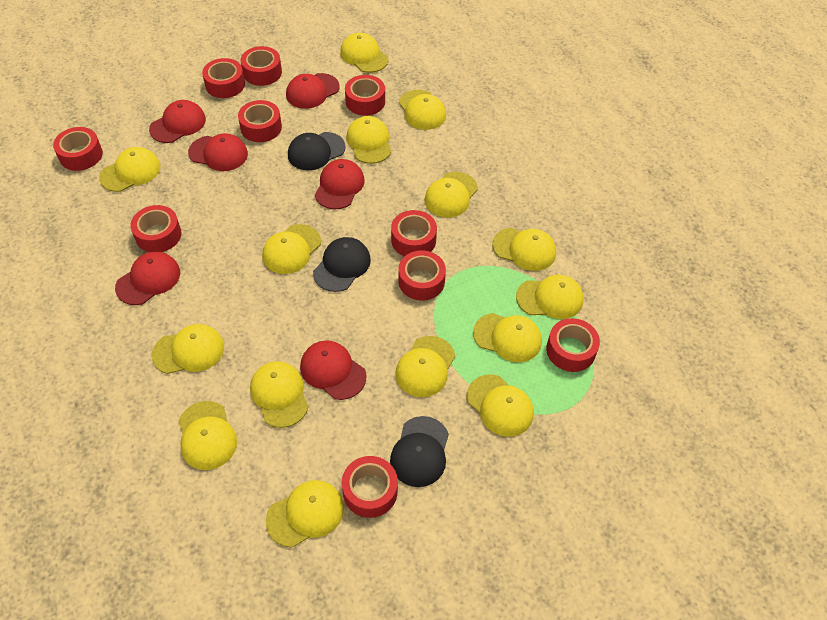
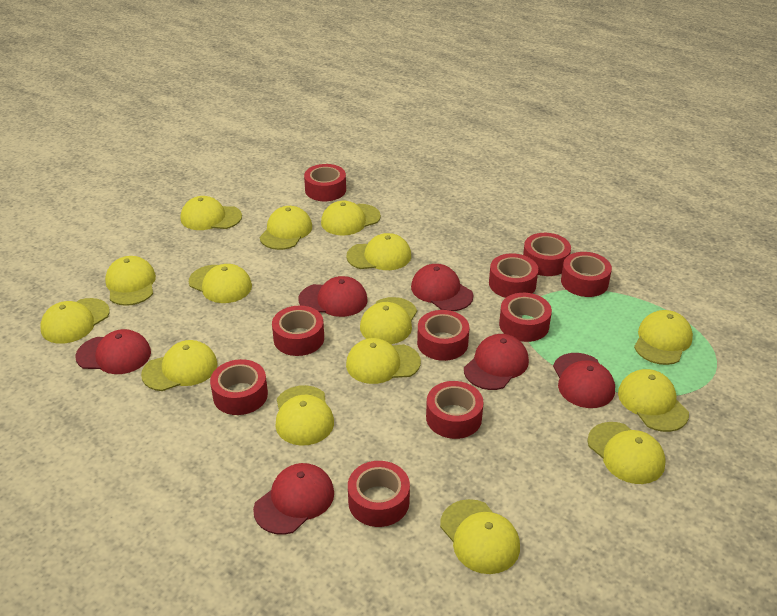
black cap: 3 -> 0

